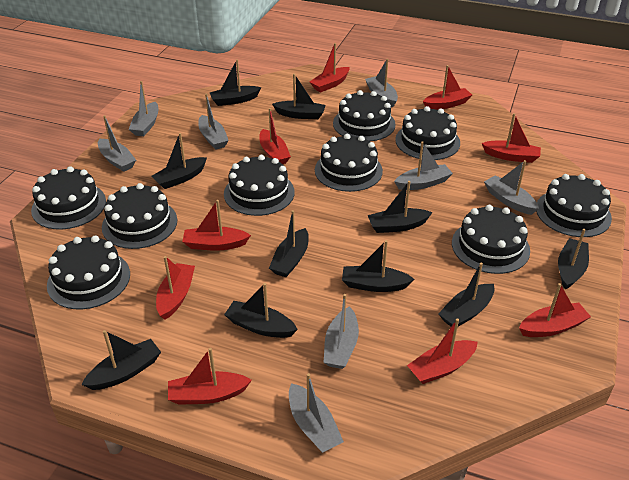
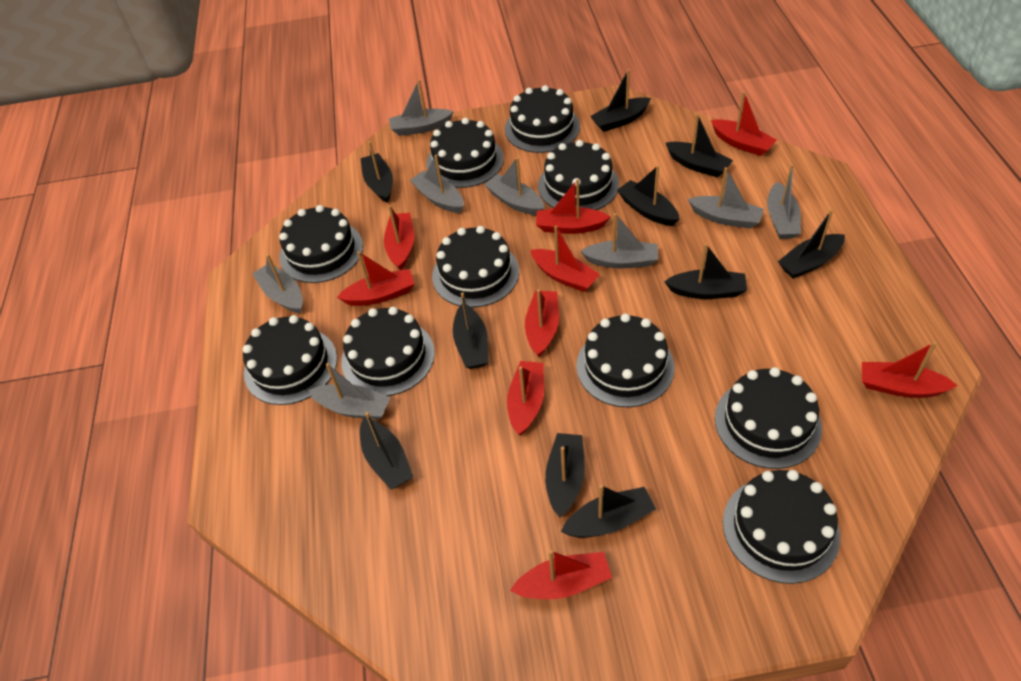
black cake: 9 -> 10

